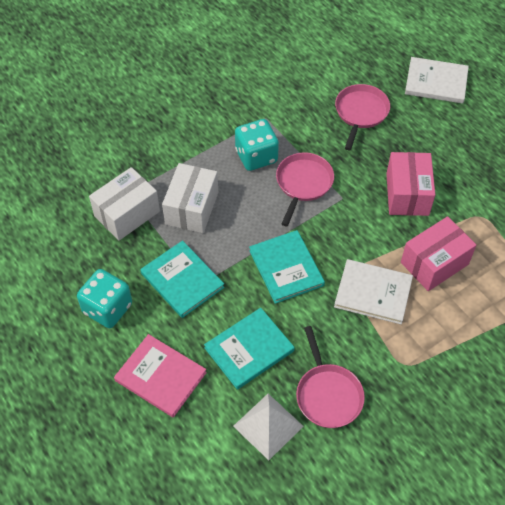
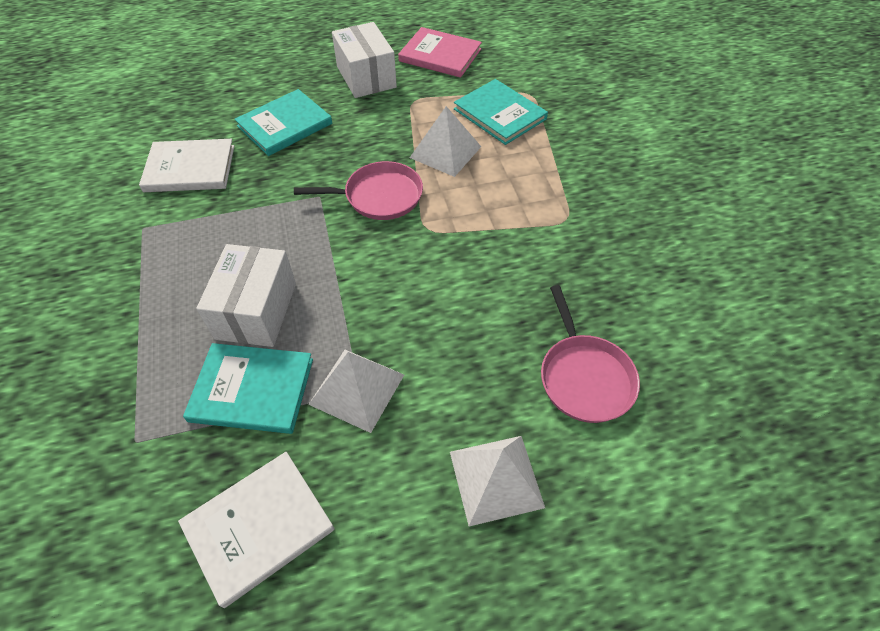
pink box: 2 -> 0
pink pan: 3 -> 2
turquoise dice: 2 -> 0
white pyramid: 1 -> 3

